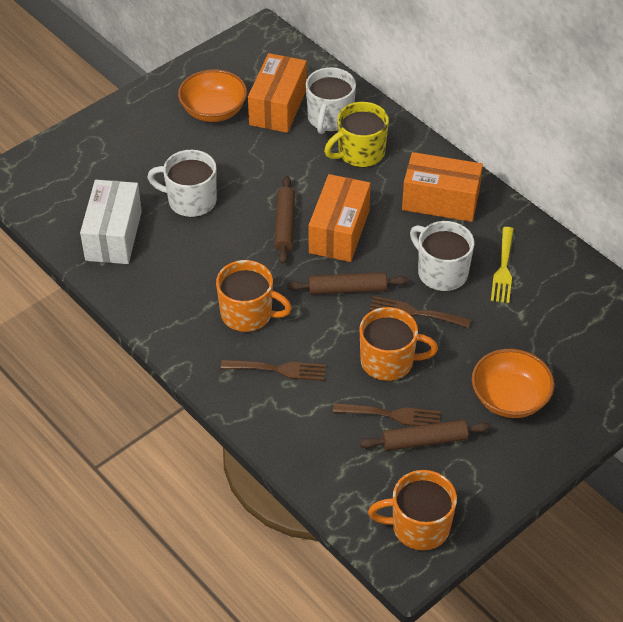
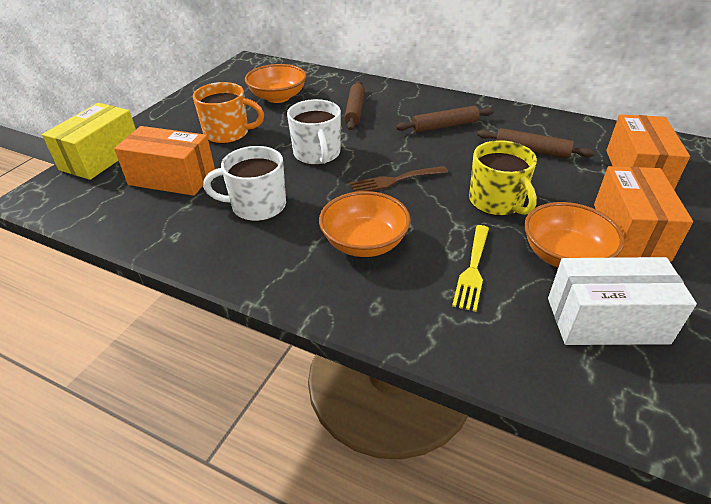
brown fork: 3 -> 1
orange bowl: 2 -> 3
orange mug: 3 -> 1
white mug: 3 -> 2
yellow box: 0 -> 1

